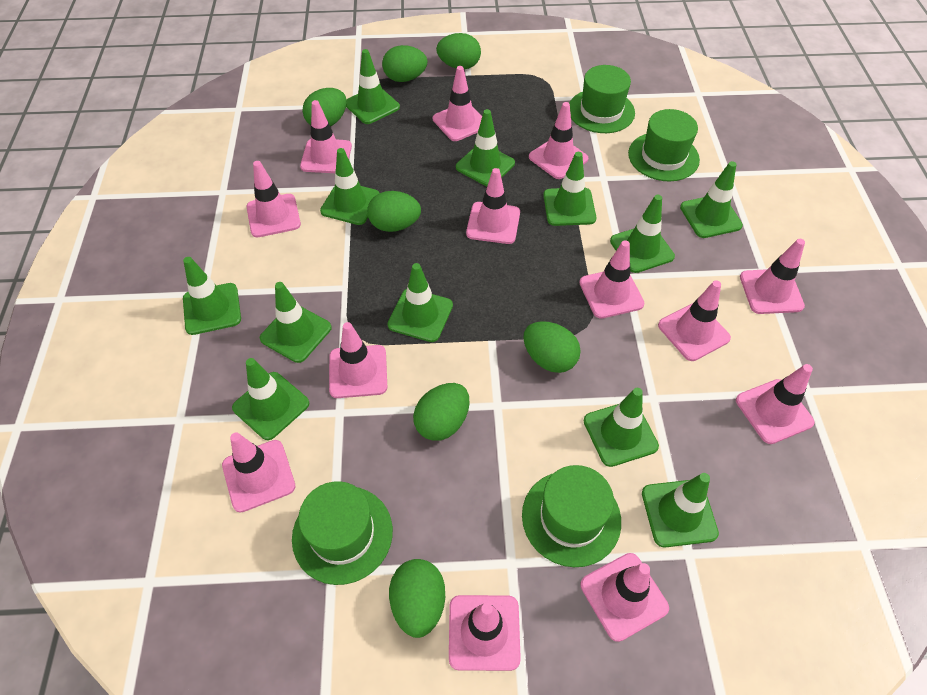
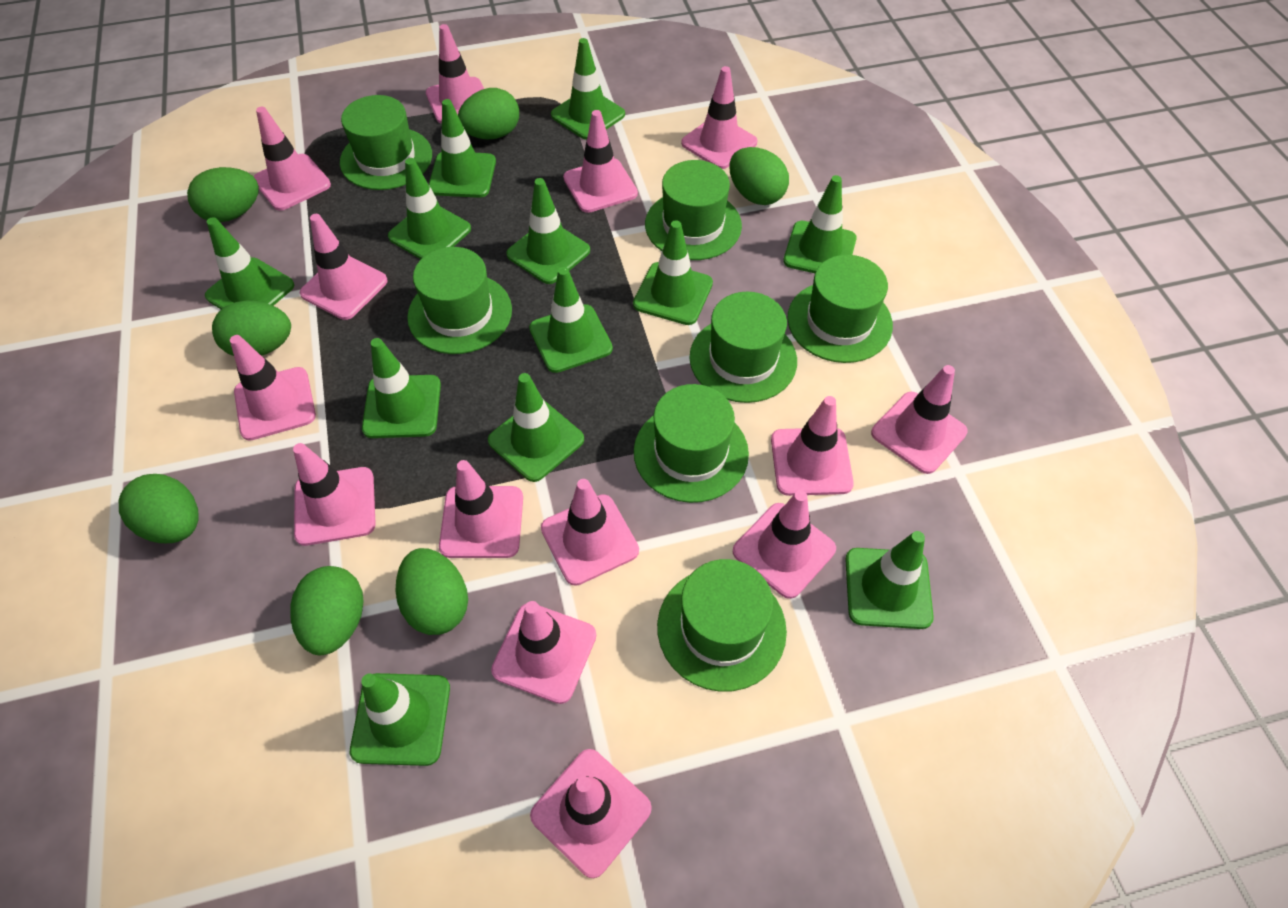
green hat: 4 -> 7
pink traffic cone: 13 -> 14

